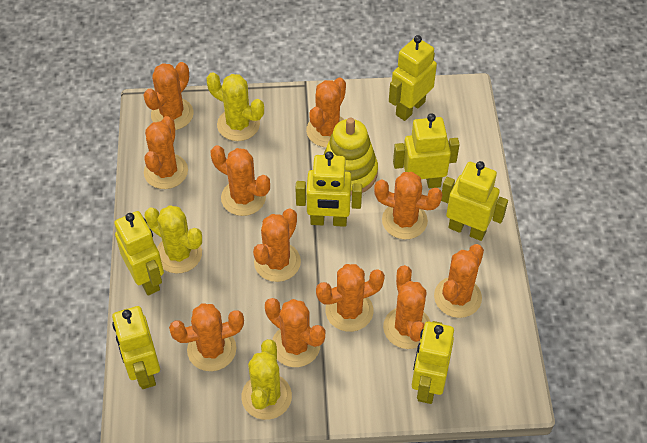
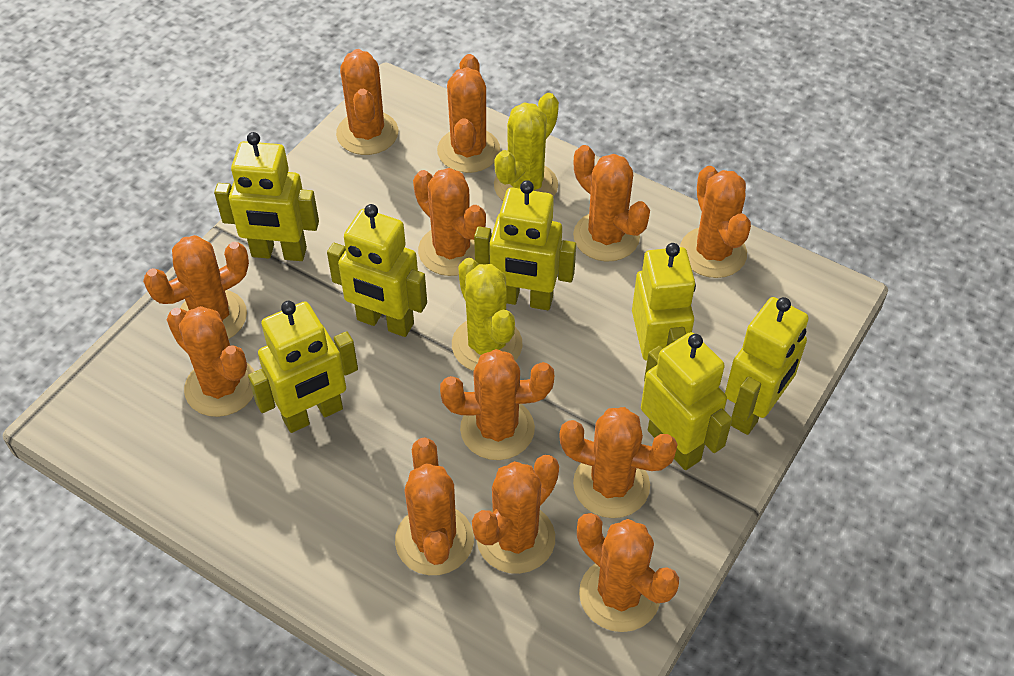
orange cactus: 11 -> 12
yellow cactus: 3 -> 2
yellow stacking toy: 1 -> 0

